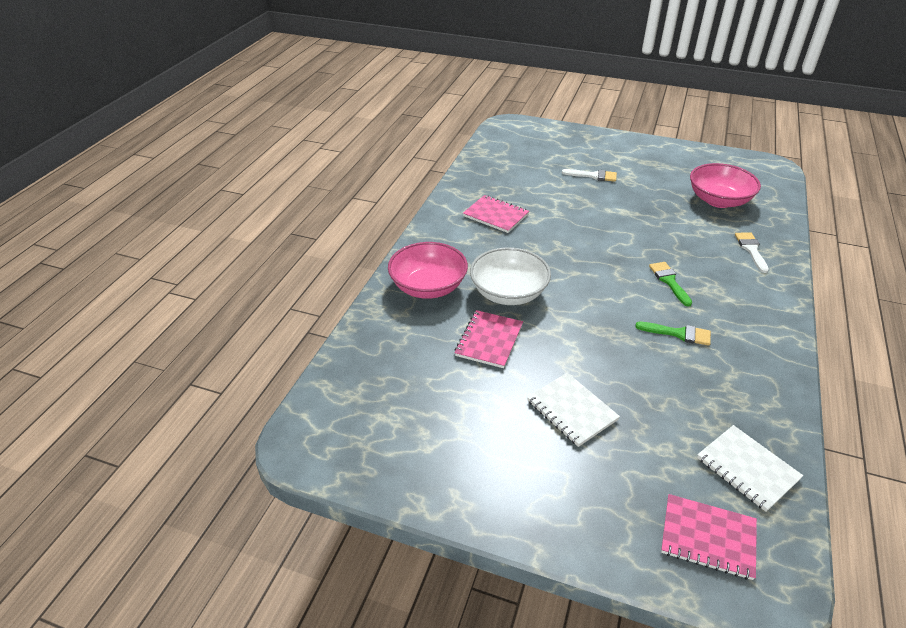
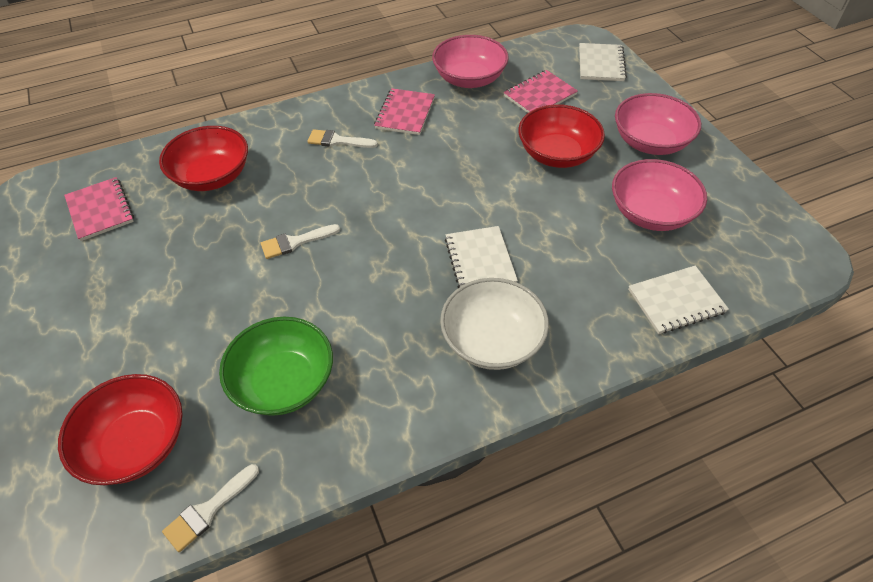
green bowl: 0 -> 1
green brush: 2 -> 0
pink bowl: 2 -> 3
red bowl: 0 -> 3
white brush: 2 -> 3
white notebook: 2 -> 3

